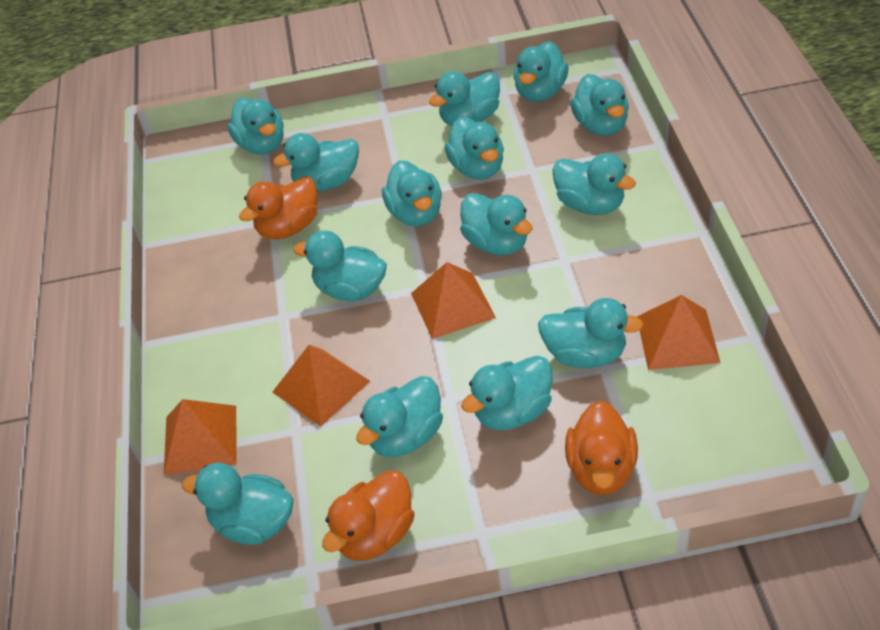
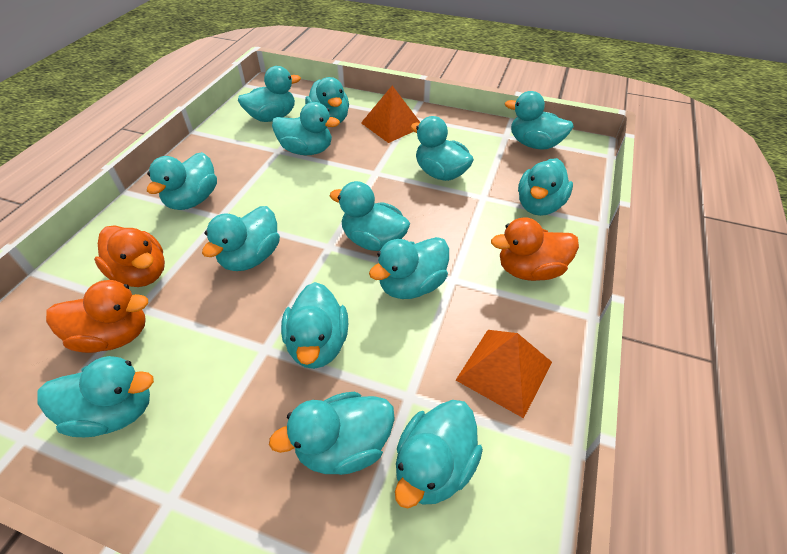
orange pyramid: 4 -> 2

